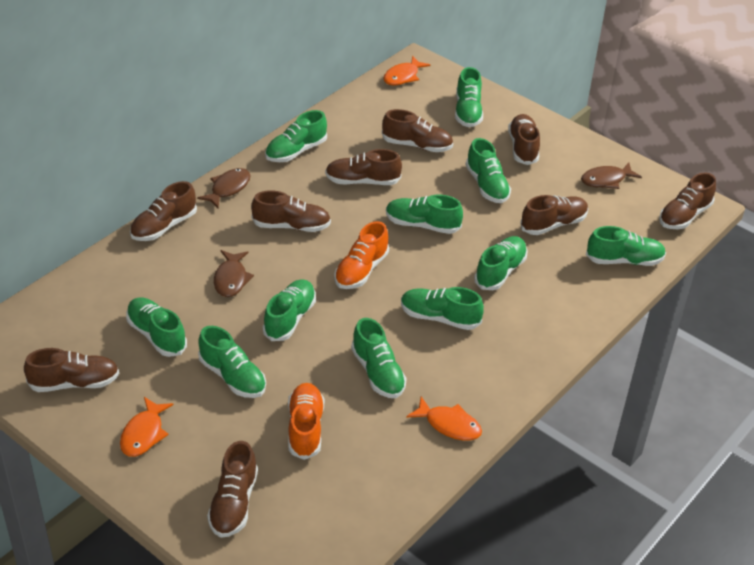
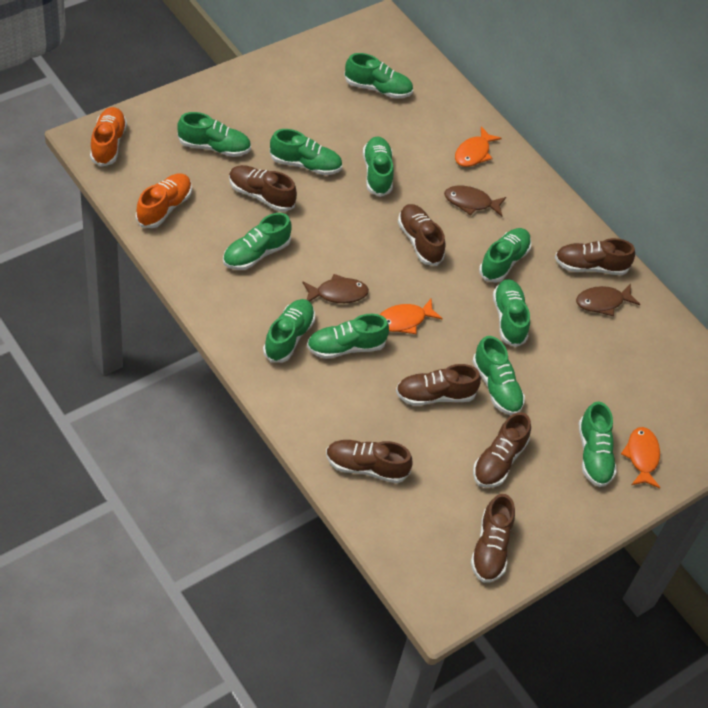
brown shoe: 9 -> 7

